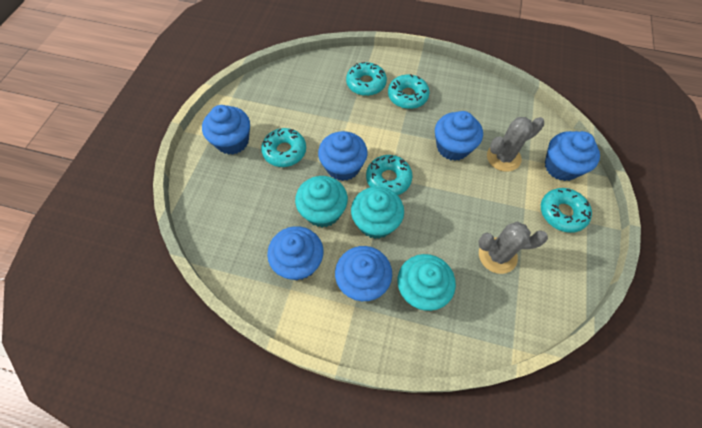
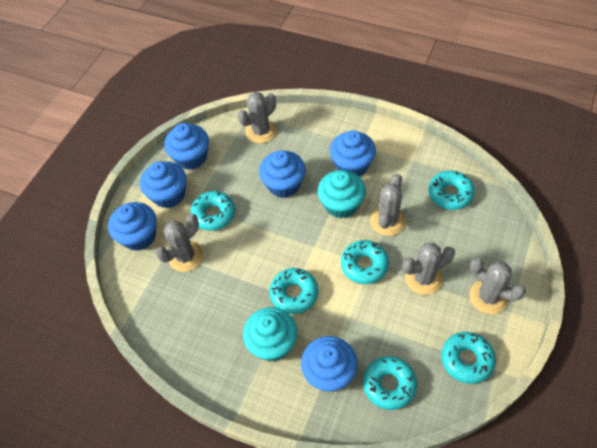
grey cactus: 2 -> 5
turquoise cupcake: 3 -> 2
turquoise donut: 5 -> 6

